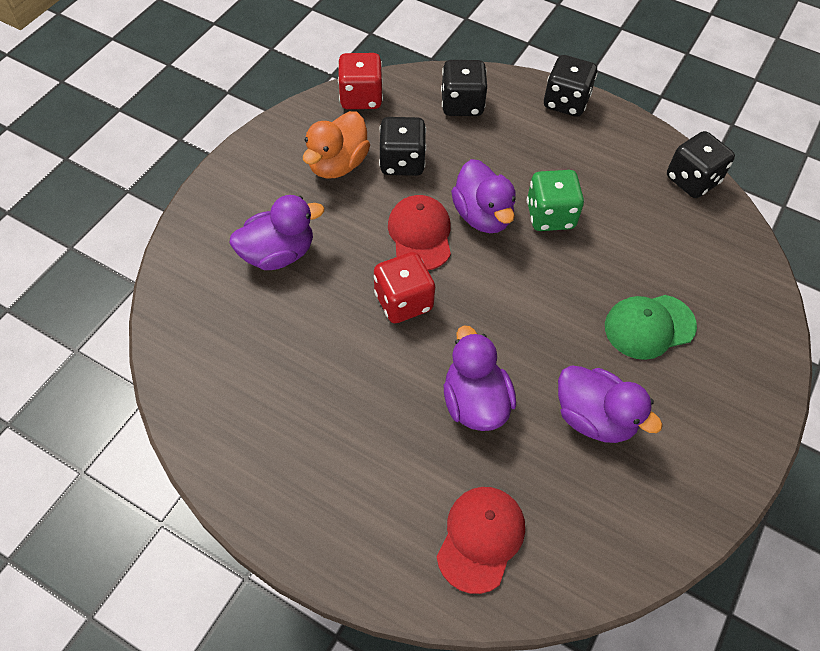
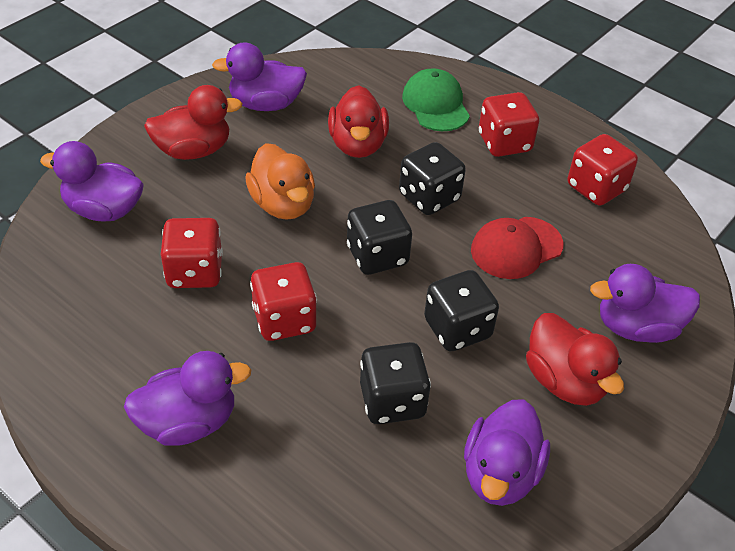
green dice: 1 -> 0
purple duck: 4 -> 5
red cap: 2 -> 1
red dice: 2 -> 4
red duck: 0 -> 3

